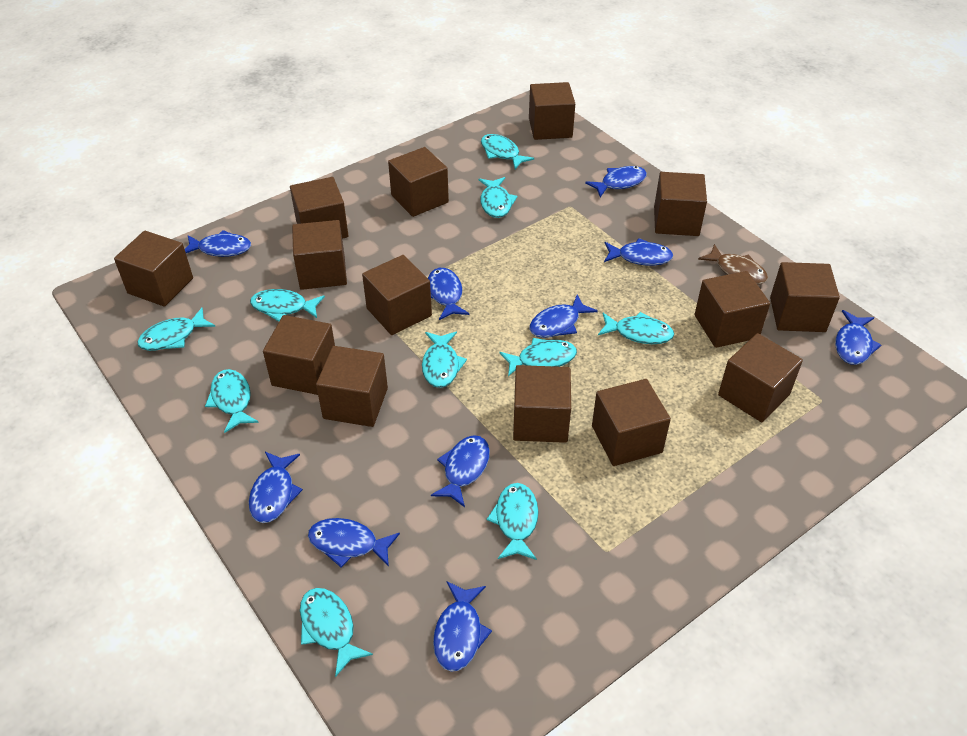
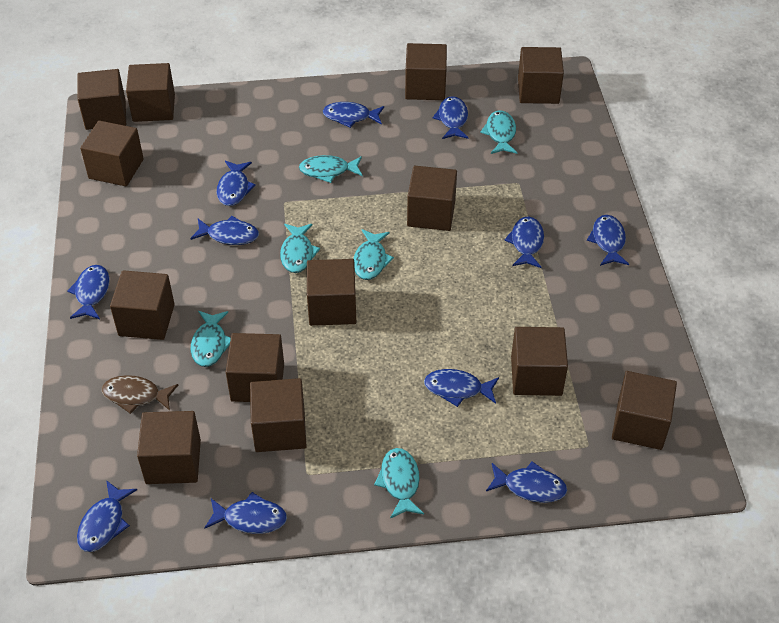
blue fish: 10 -> 11
brown cube: 14 -> 13
turquoise fish: 10 -> 6

